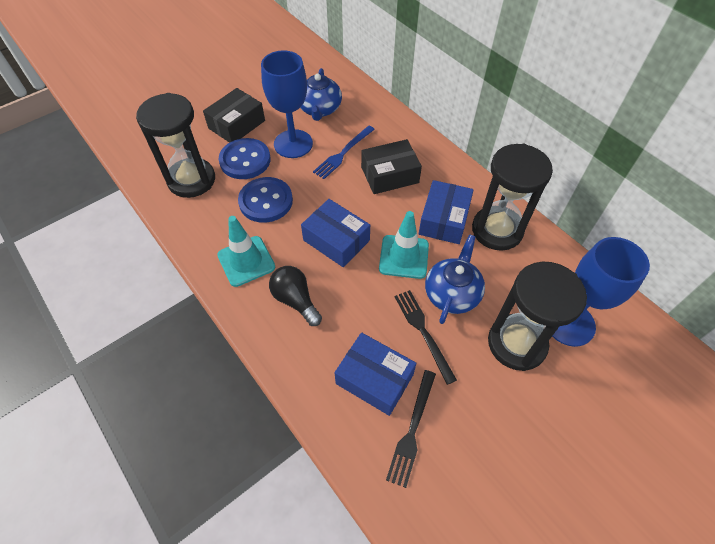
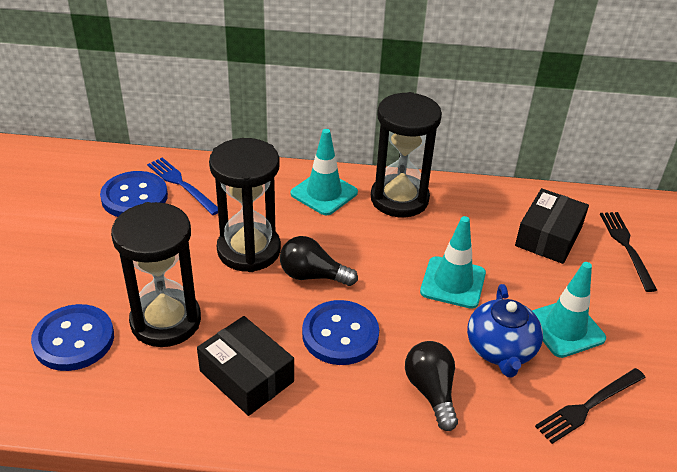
black light bulb: 1 -> 2
blue box: 3 -> 0
blue button: 2 -> 3
blue goblet: 2 -> 0
blue teapot: 2 -> 1
turquoise traffic cone: 2 -> 3

